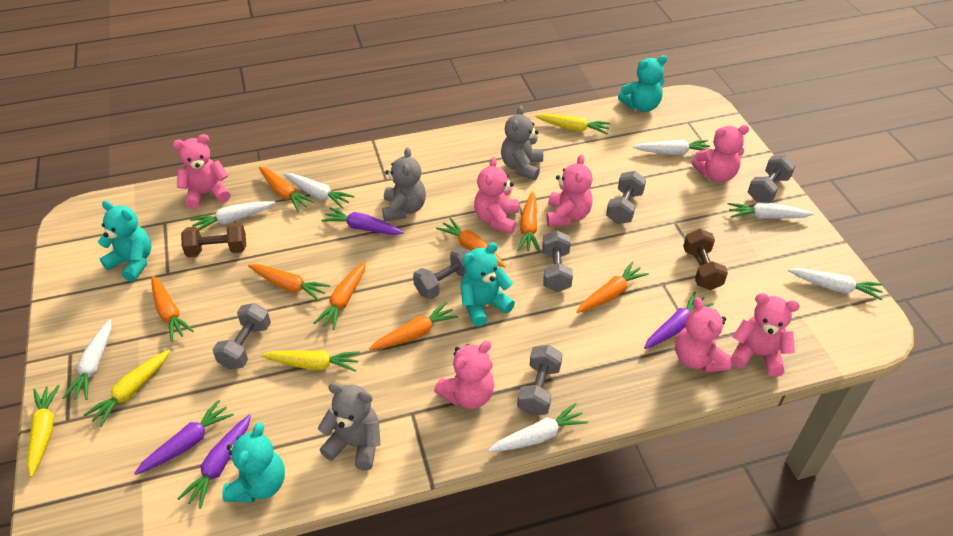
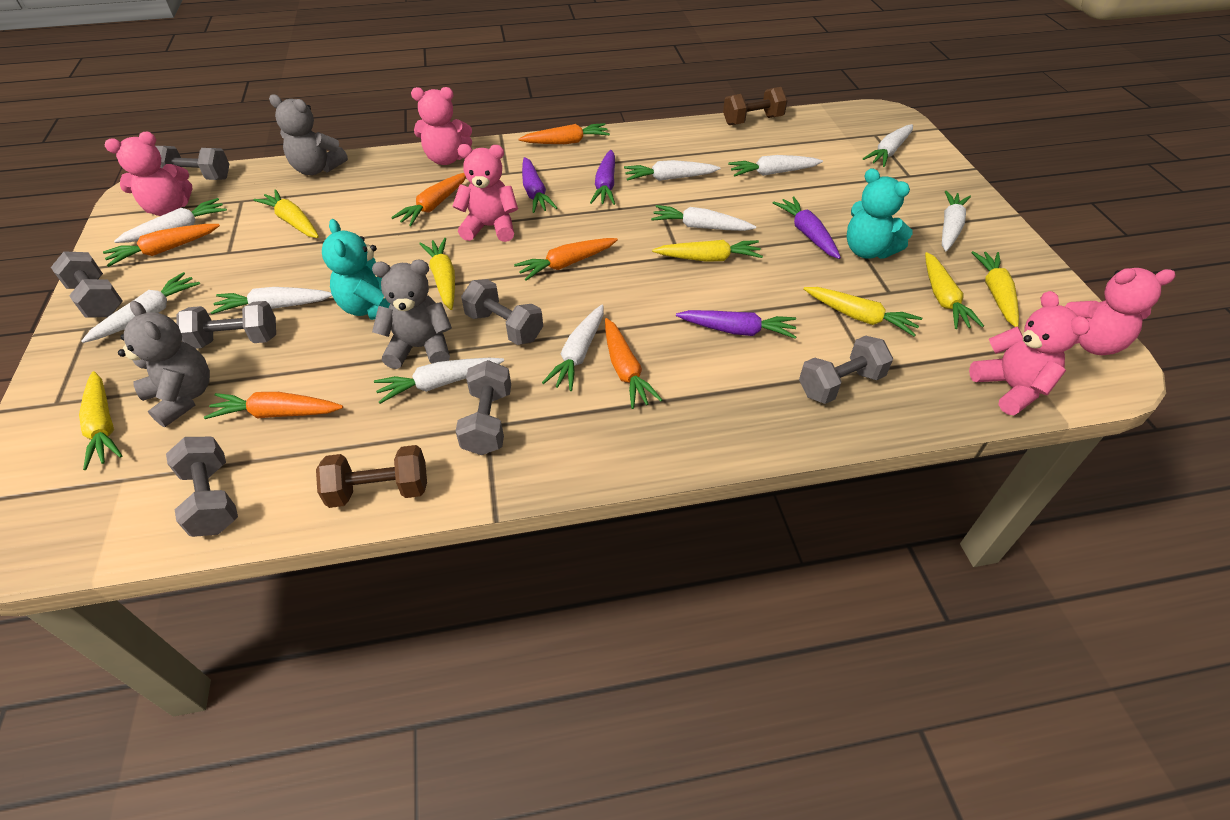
grey dumbbell: 6 -> 7
orange carrot: 8 -> 6
pink teddy bear: 7 -> 5
turquoise teddy bear: 4 -> 2
white carrot: 7 -> 10
yellow carrot: 4 -> 7

